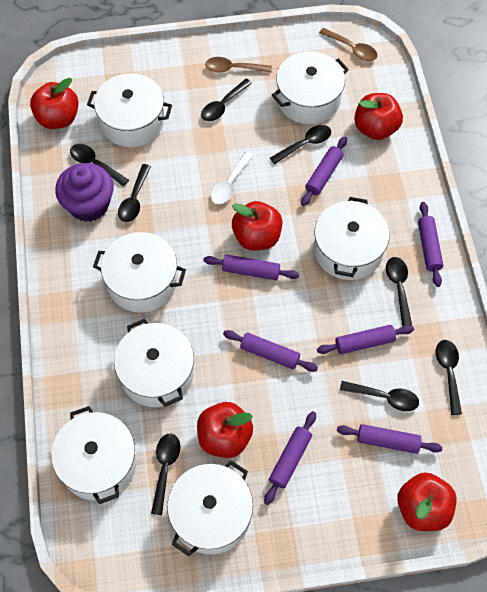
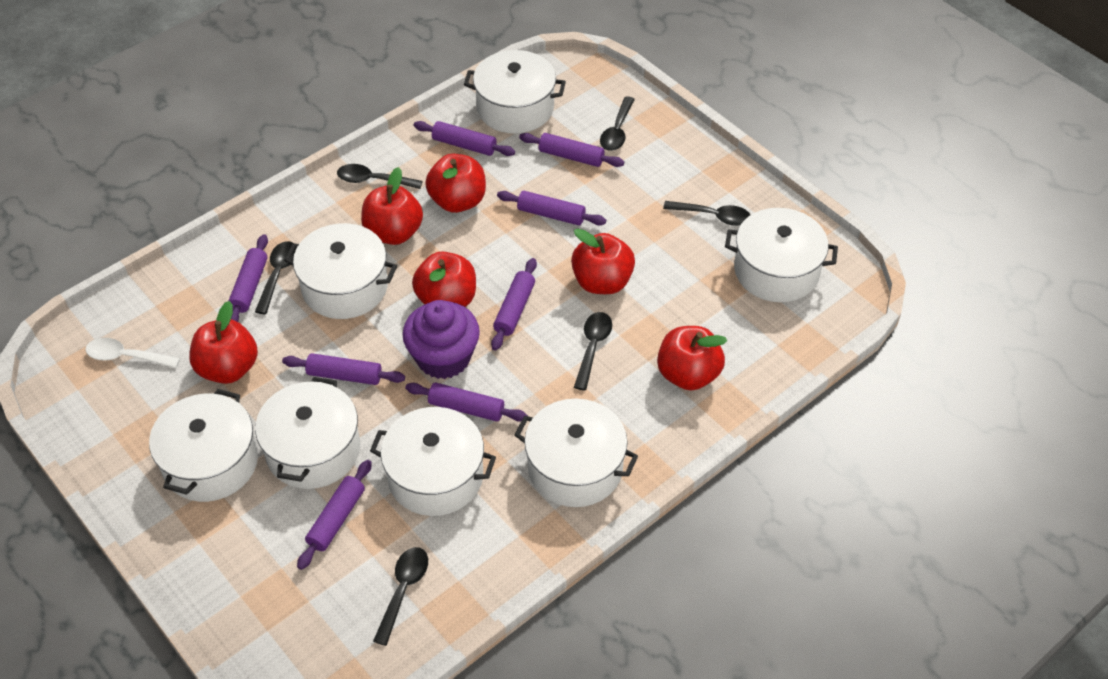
black spoon: 8 -> 6
brown spoon: 2 -> 0
purple rolling pin: 7 -> 8
red apple: 5 -> 6

